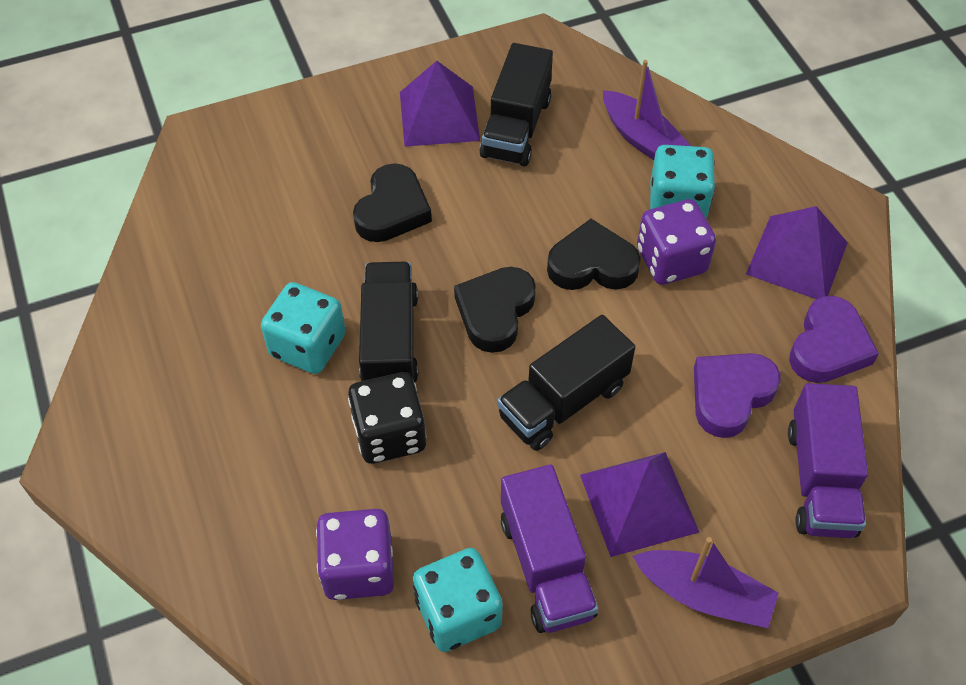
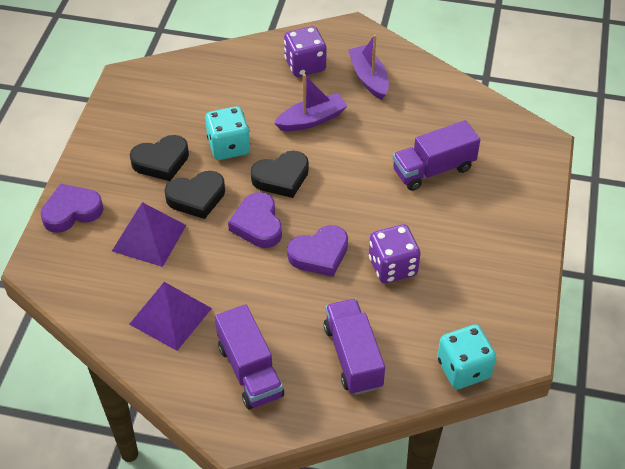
black dice: 1 -> 0
black truck: 3 -> 0
purple heart: 2 -> 3
purple pyramid: 3 -> 2
purple truck: 2 -> 3
turquoise dice: 3 -> 2

